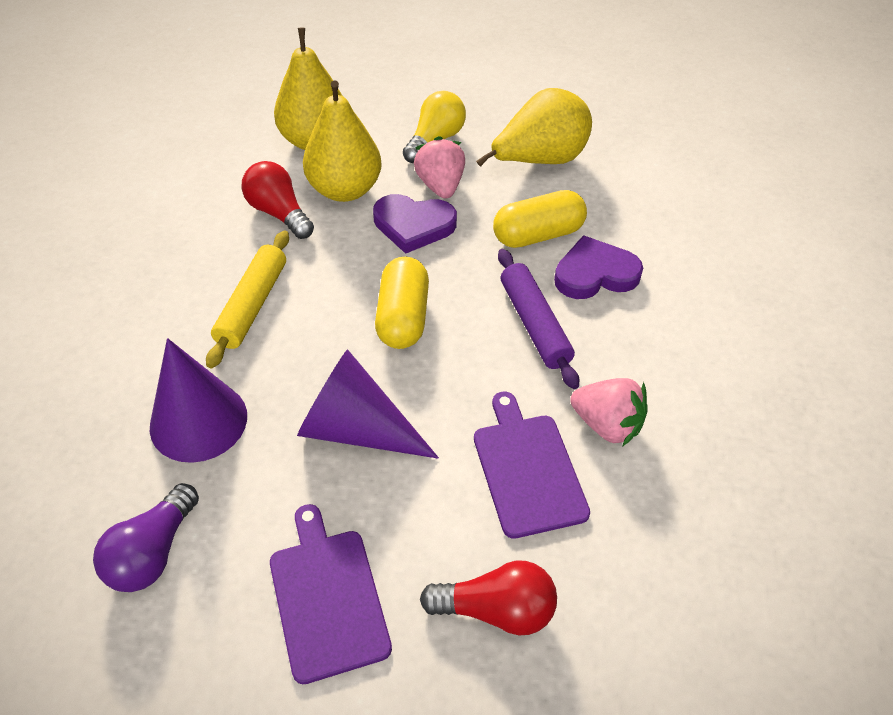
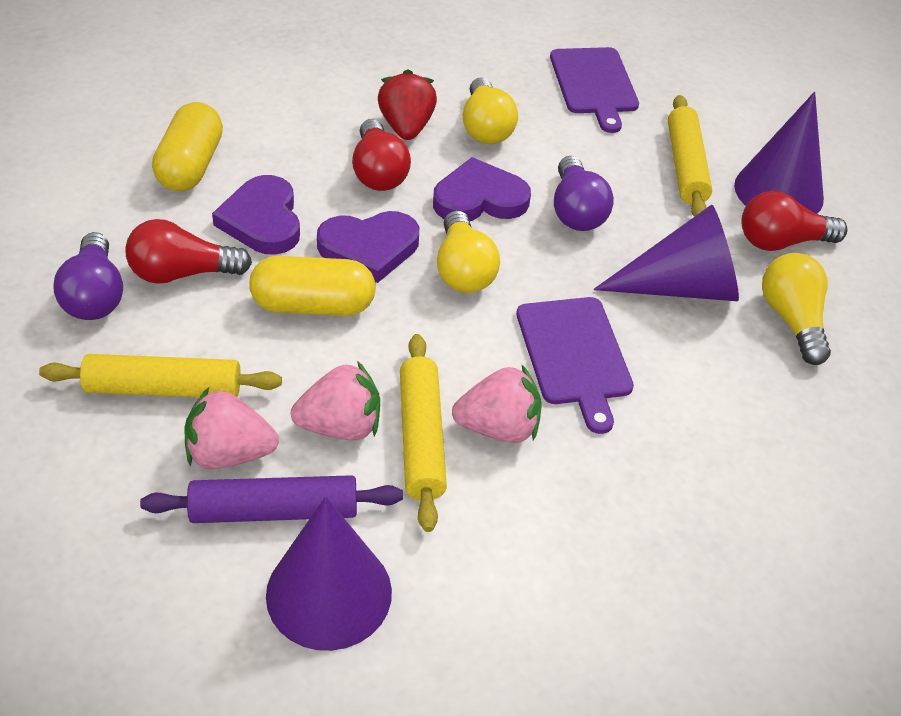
pink strawberry: 2 -> 3
purple cone: 2 -> 3
purple heart: 2 -> 3
purple light bulb: 1 -> 2
red light bulb: 2 -> 3
red strawberry: 0 -> 1
yellow light bulb: 1 -> 3
yellow pear: 3 -> 0
yellow rolling pin: 1 -> 3

